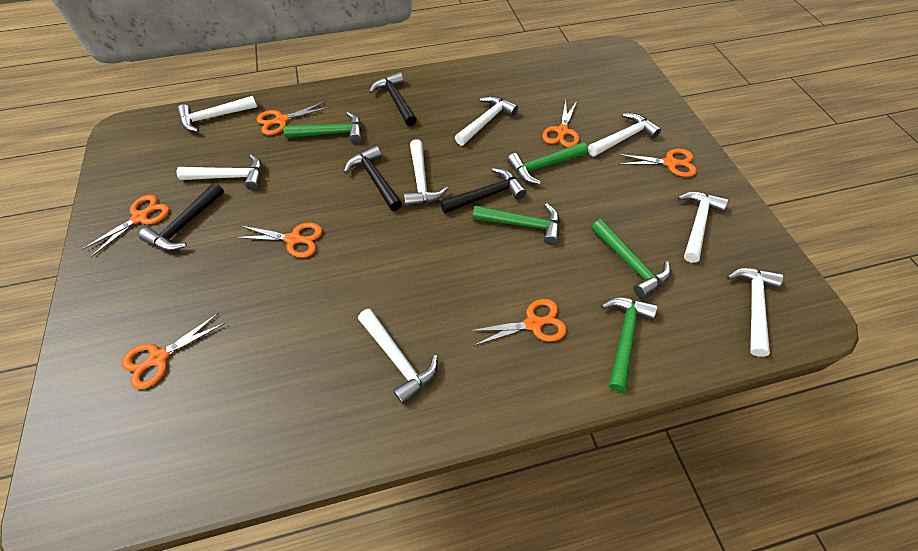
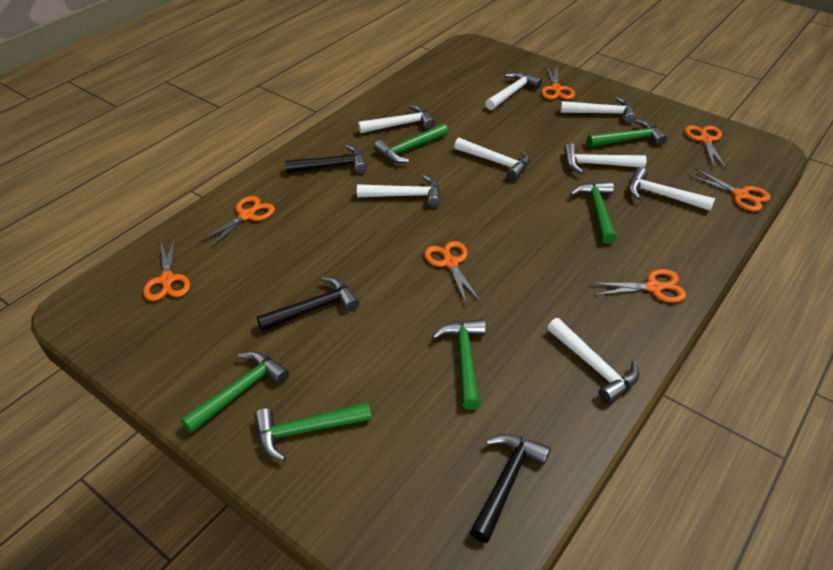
black hammer: 4 -> 3
green hammer: 5 -> 6

